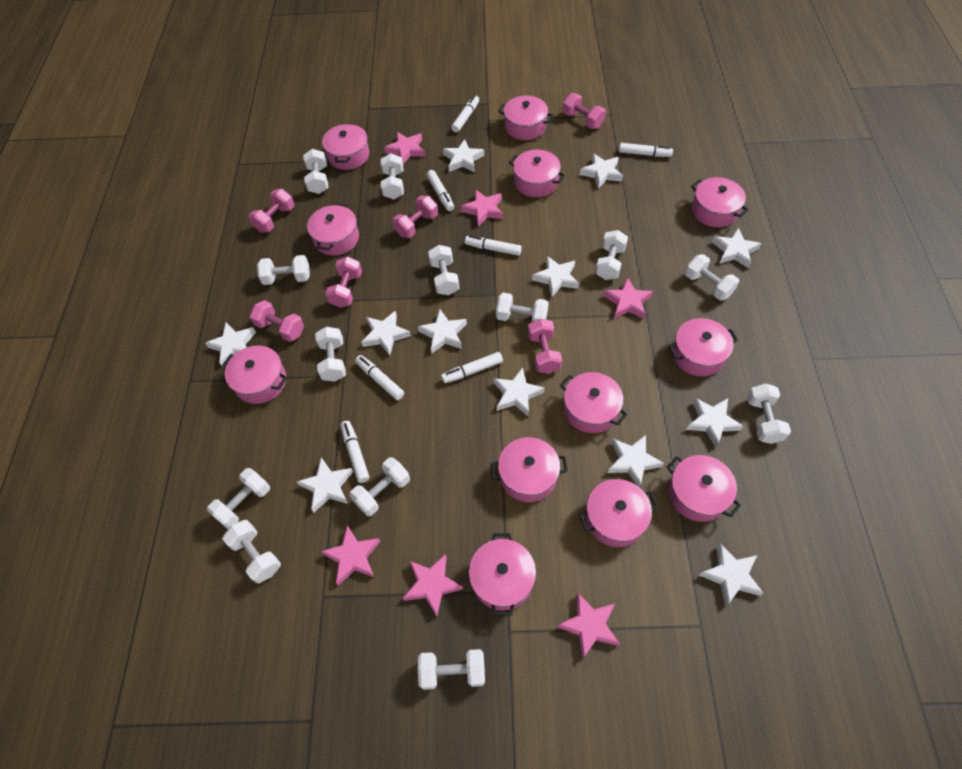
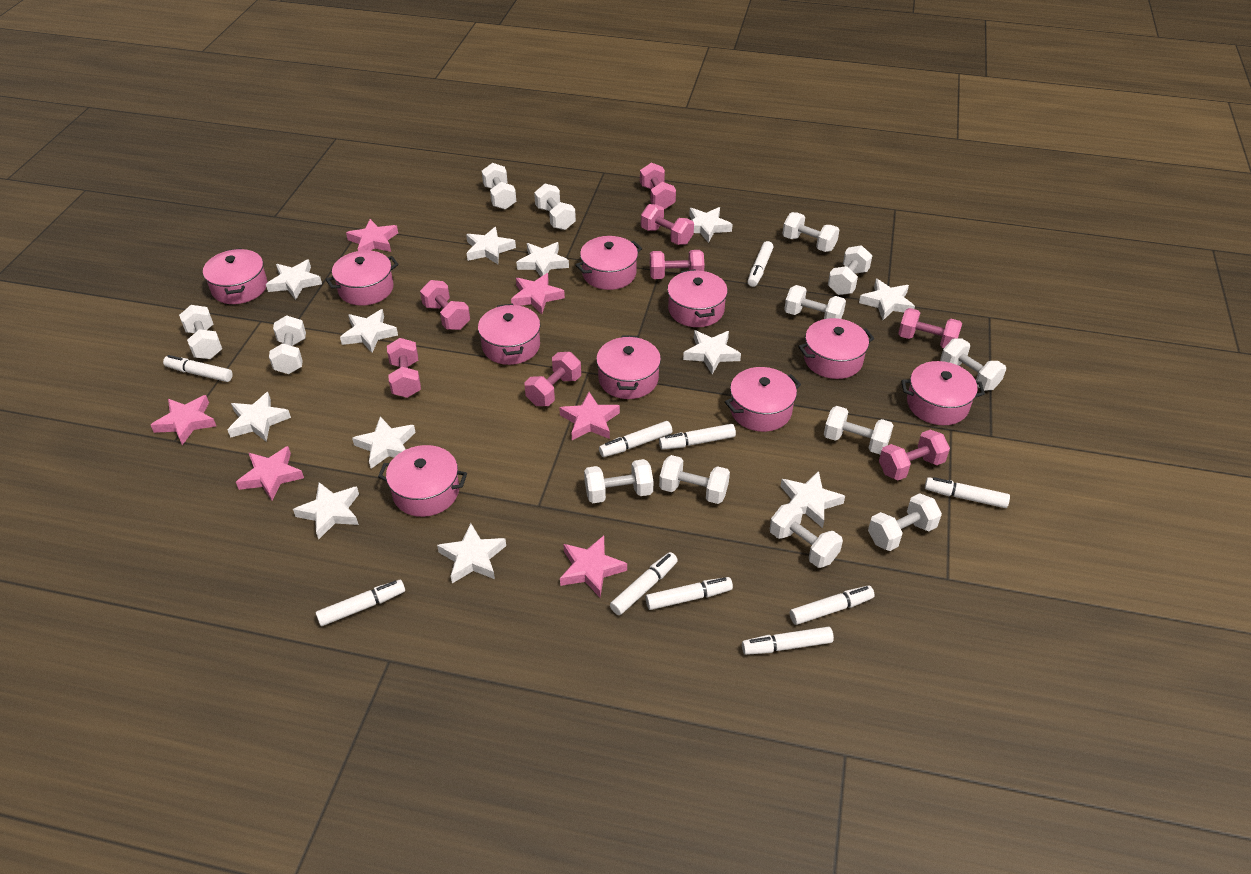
pink dumbbell: 6 -> 8
pink pot: 12 -> 10
white marker: 7 -> 10

